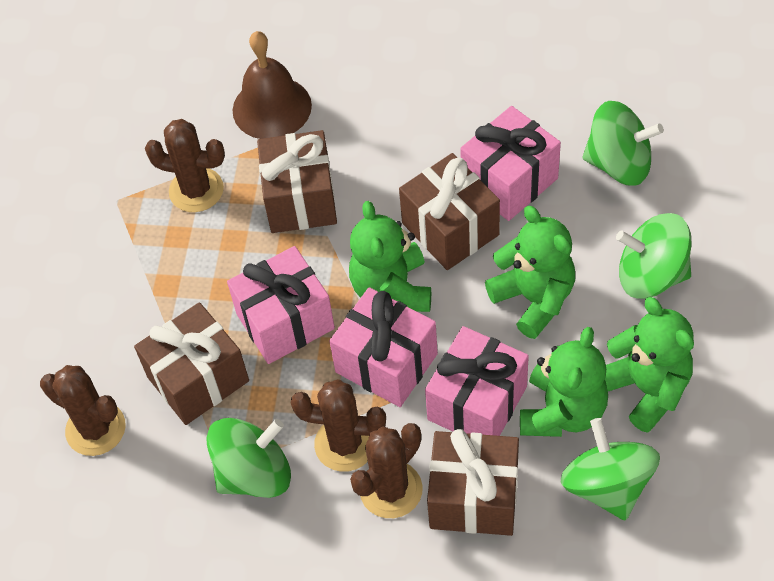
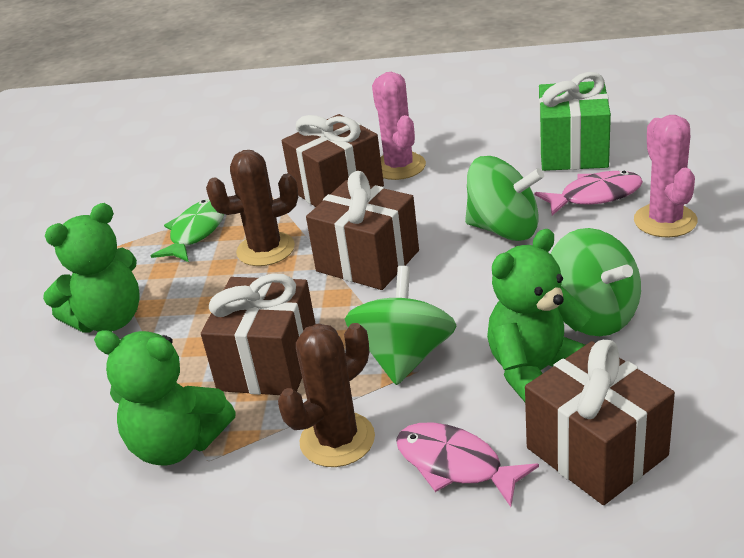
brown bell: 1 -> 0
brown cactus: 4 -> 2
green fish: 0 -> 1
green gift: 0 -> 1
green spinning top: 4 -> 3
green teddy bear: 4 -> 3
pink cactus: 0 -> 2
pink fish: 0 -> 2
pink gift: 4 -> 0

